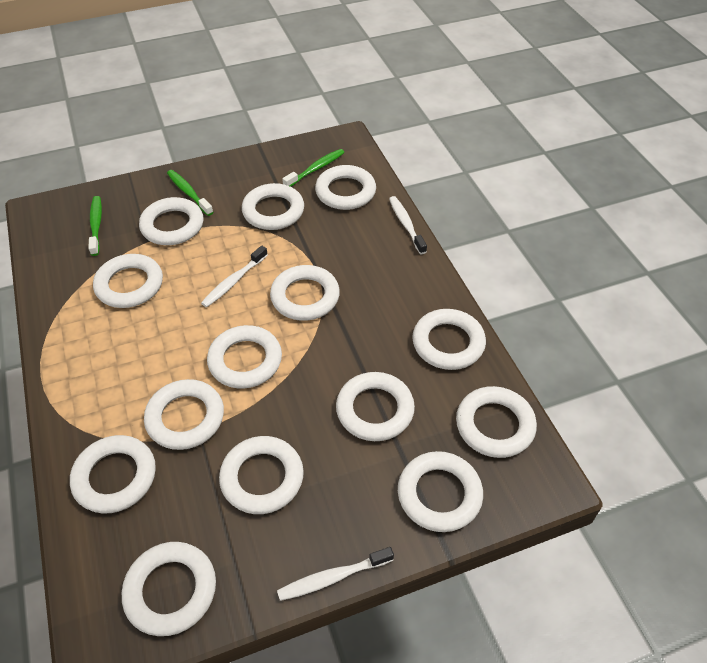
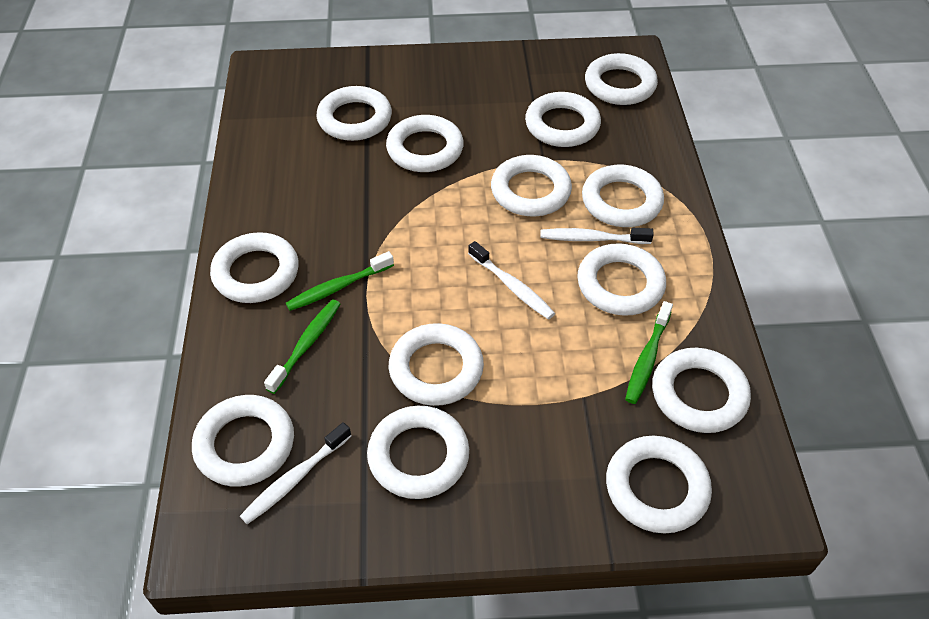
white ring: 14 -> 13

